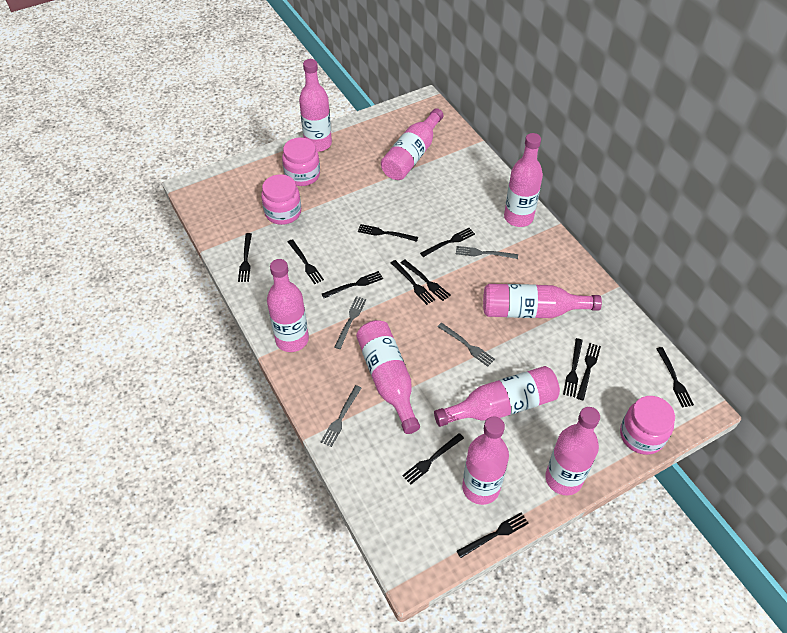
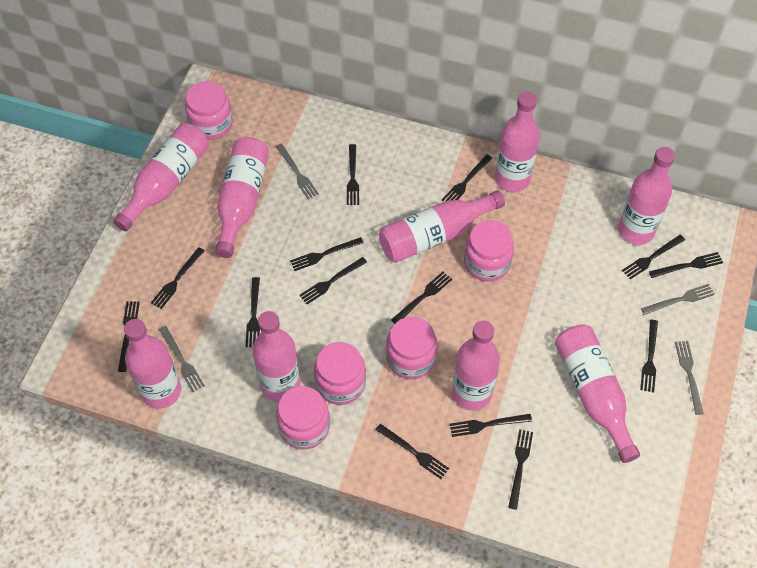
black fork: 12 -> 14
pink jar: 3 -> 5

